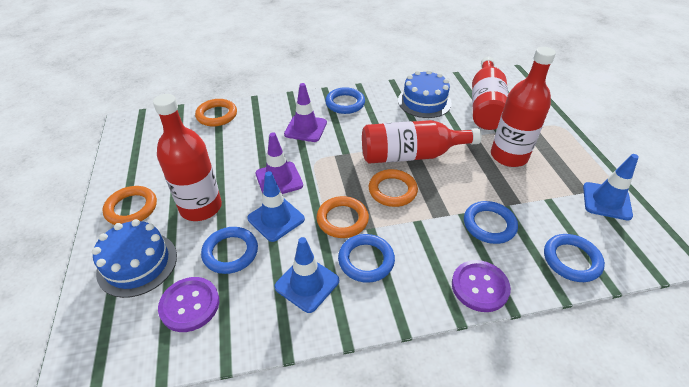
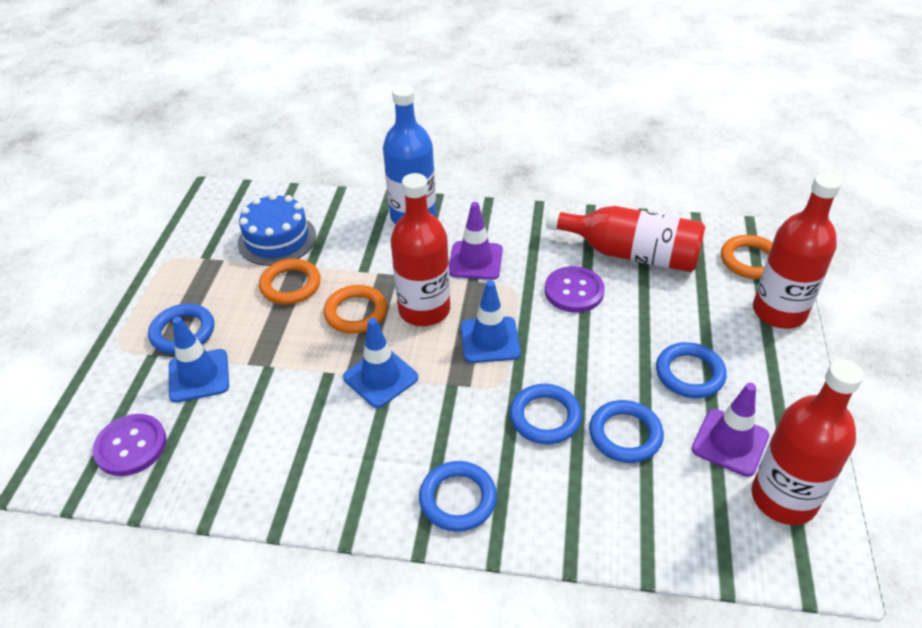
blue bottle: 0 -> 1
blue cake: 2 -> 1
orange ring: 4 -> 3

